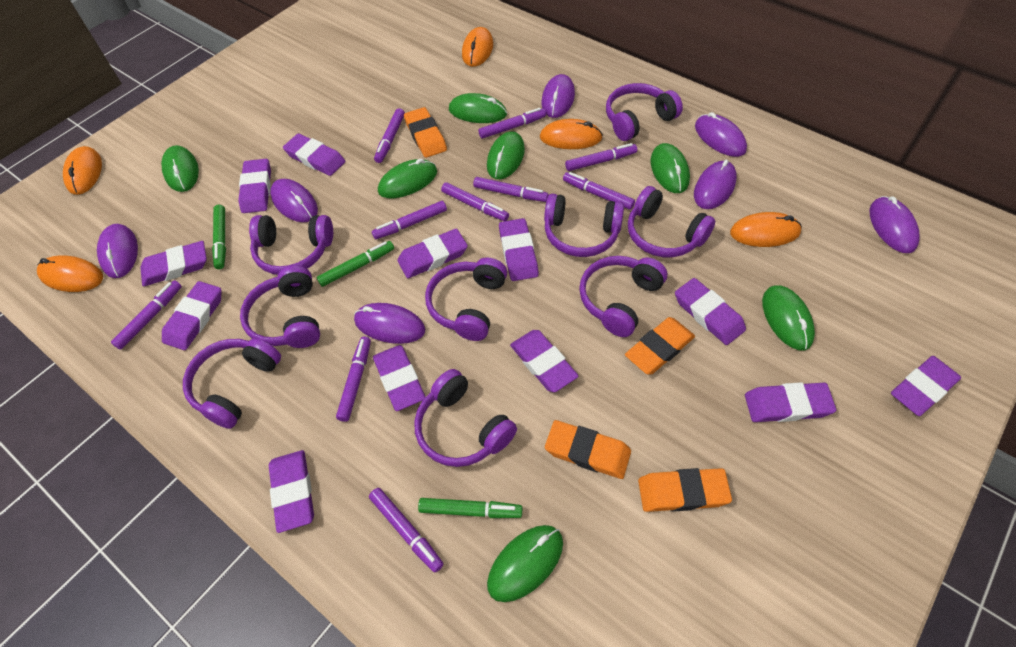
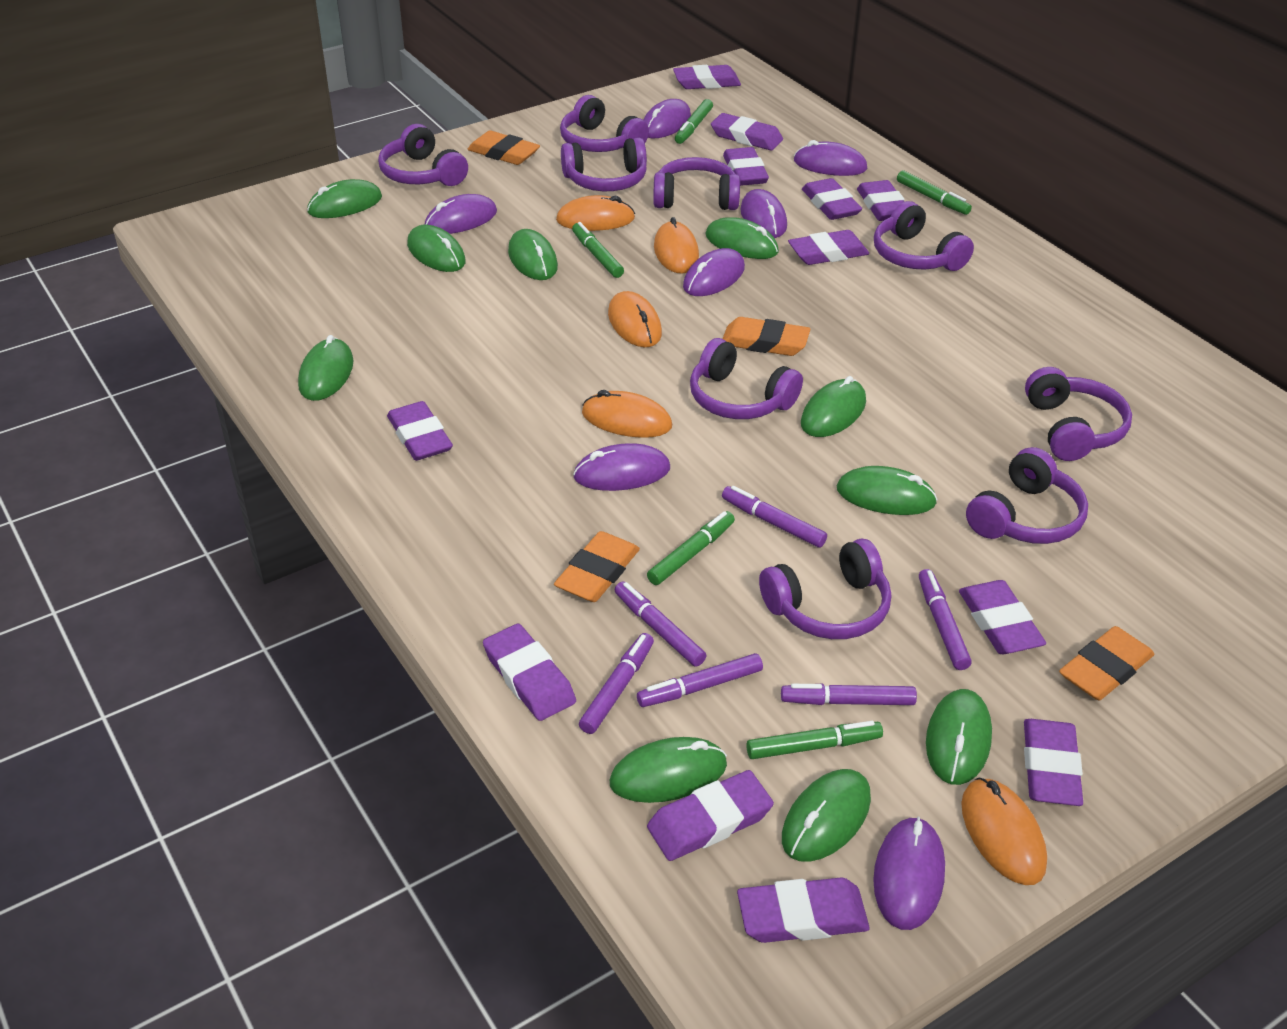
green marker: 3 -> 5
green mouse: 7 -> 10
purple marker: 10 -> 6

